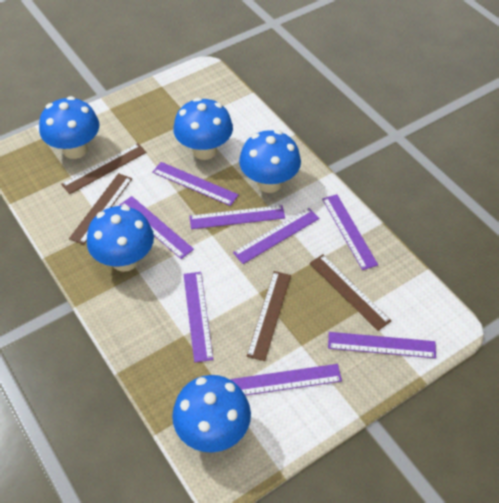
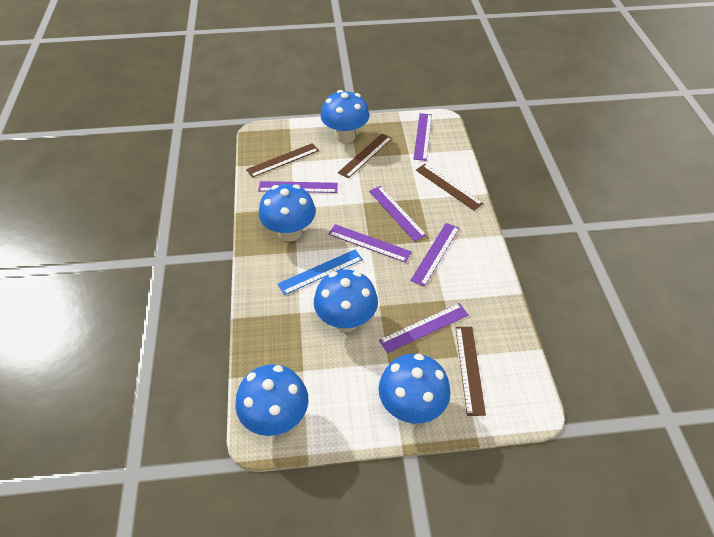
blue ruler: 0 -> 1
purple ruler: 8 -> 6

